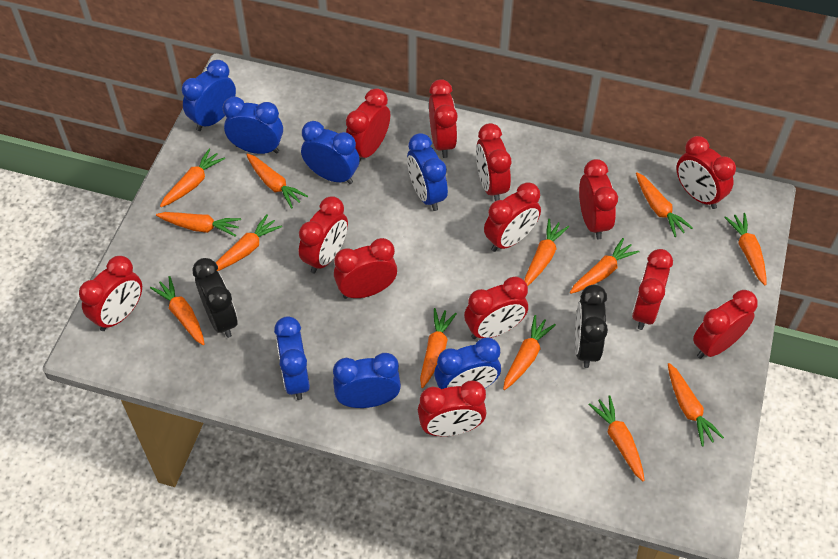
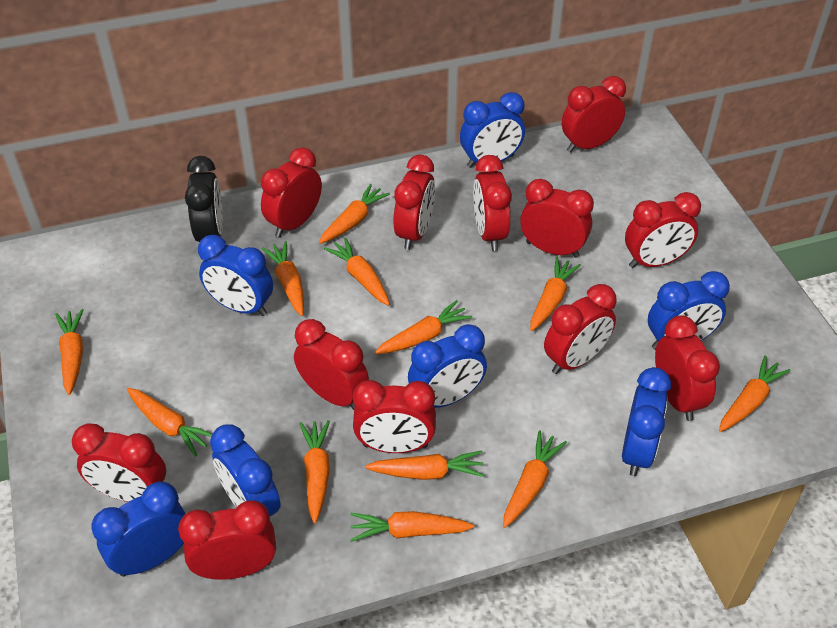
black clock: 2 -> 1
orange carrot: 13 -> 12
red clock: 13 -> 12

